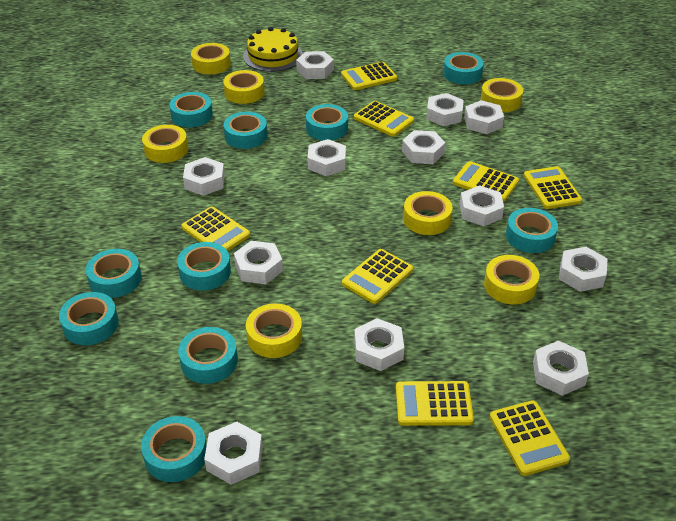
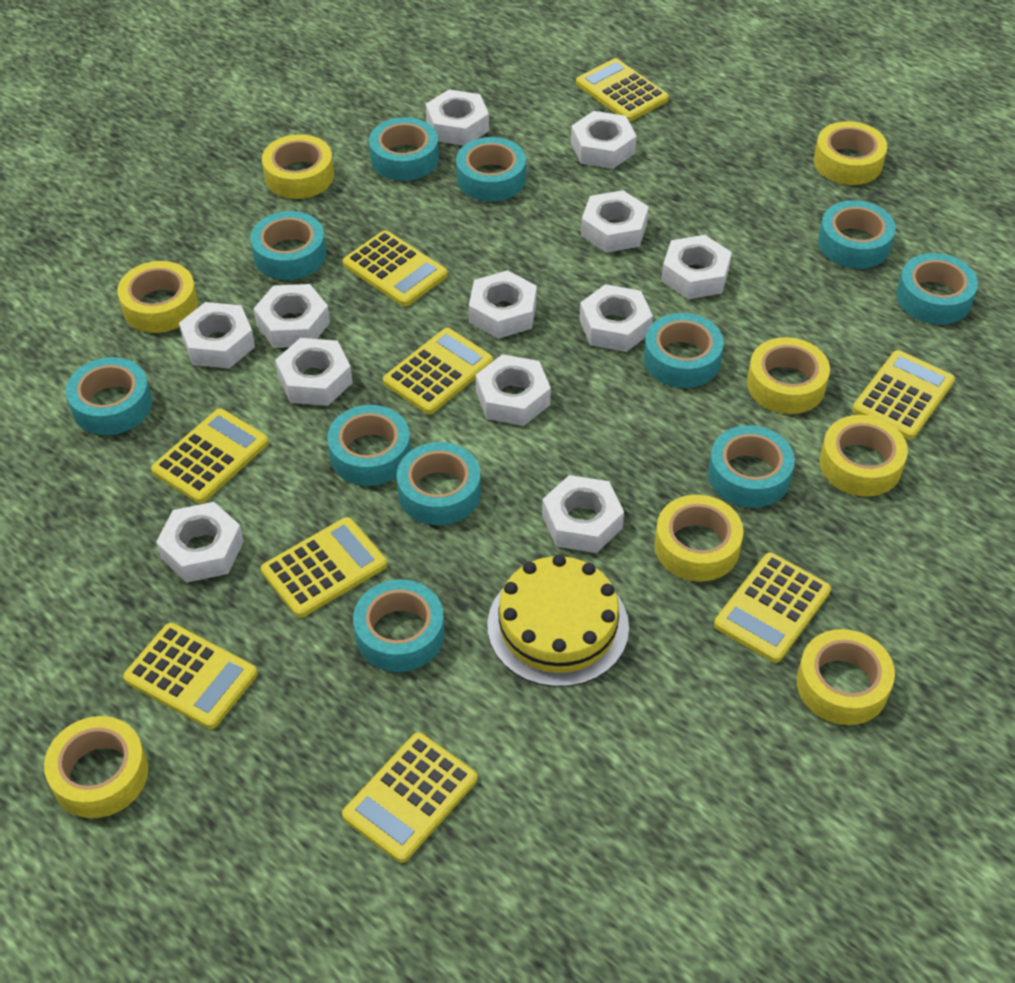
turquoise tape: 10 -> 11
yellow calculator: 8 -> 9
yellow tape: 7 -> 8

